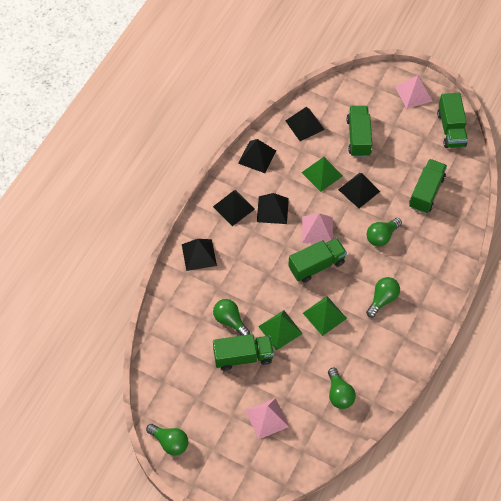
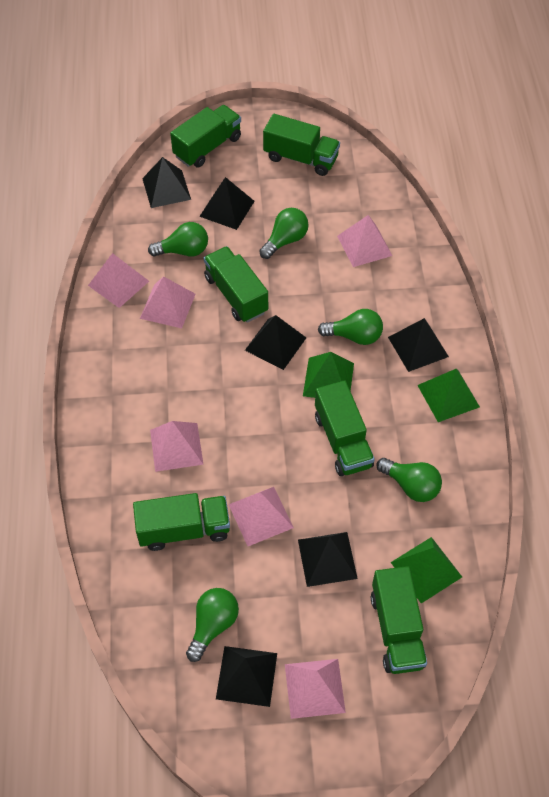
green truck: 5 -> 6
pink pyramid: 3 -> 6

